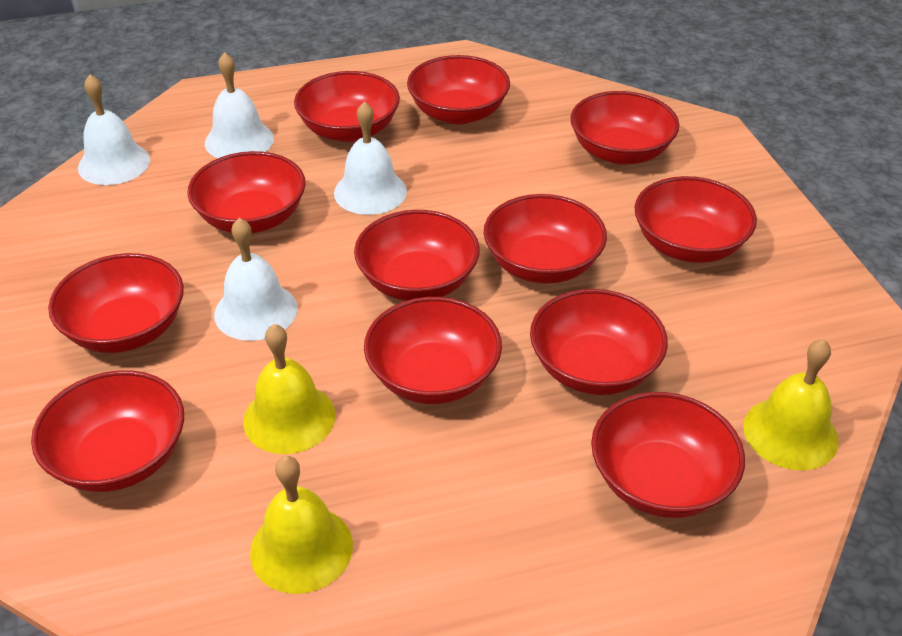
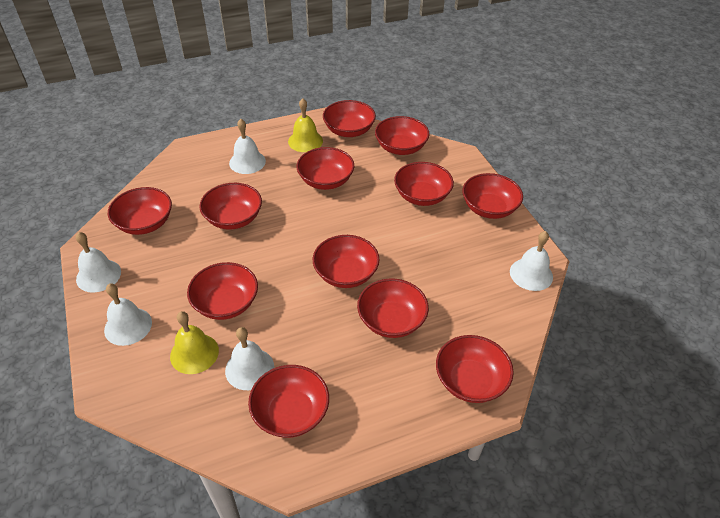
white bell: 4 -> 5
yellow bell: 3 -> 2

